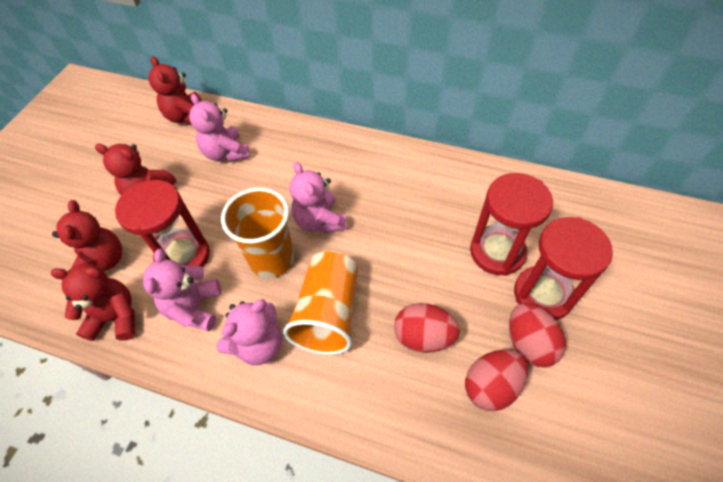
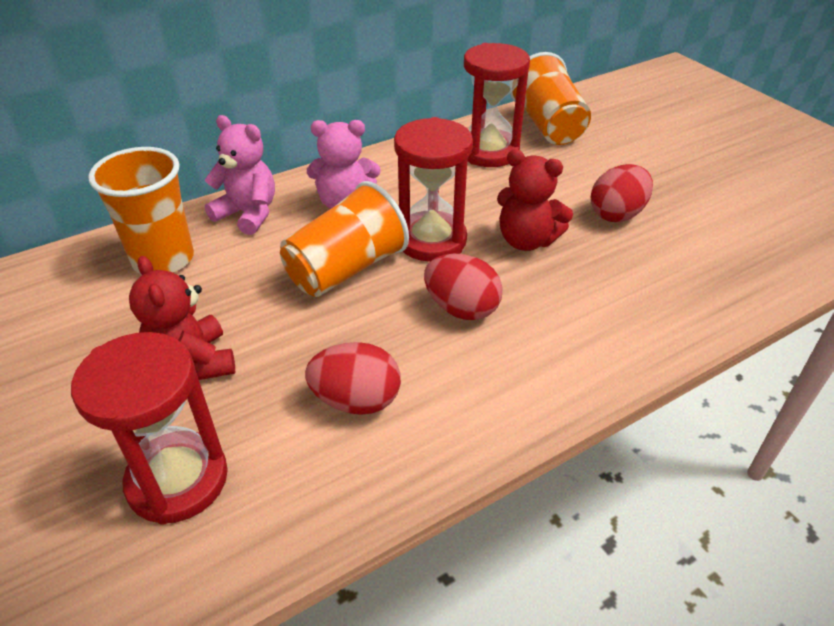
orange cup: 2 -> 3
pink teddy bear: 4 -> 2
red teddy bear: 4 -> 2

